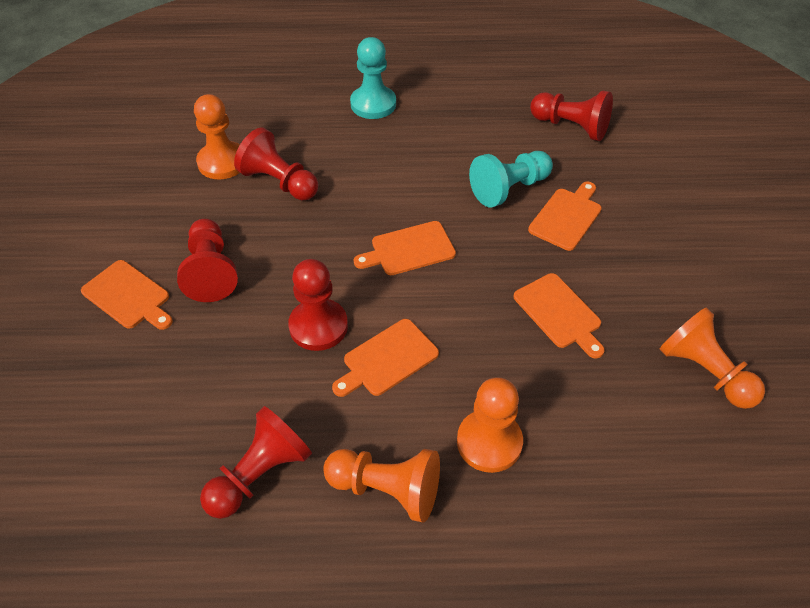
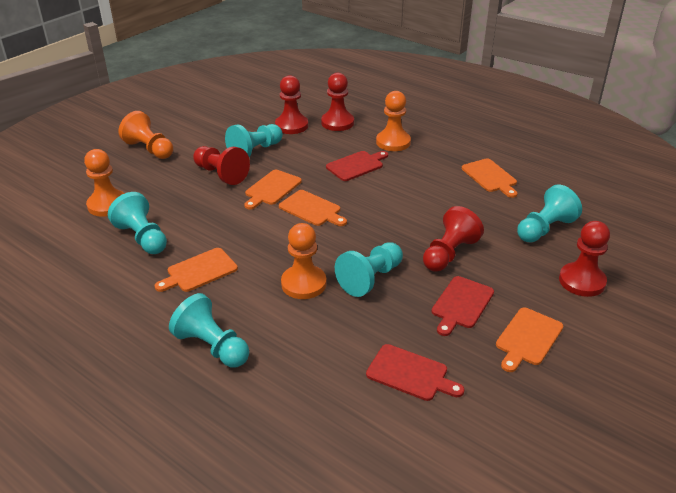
red cutting board: 0 -> 3
turquoise pawn: 2 -> 5

